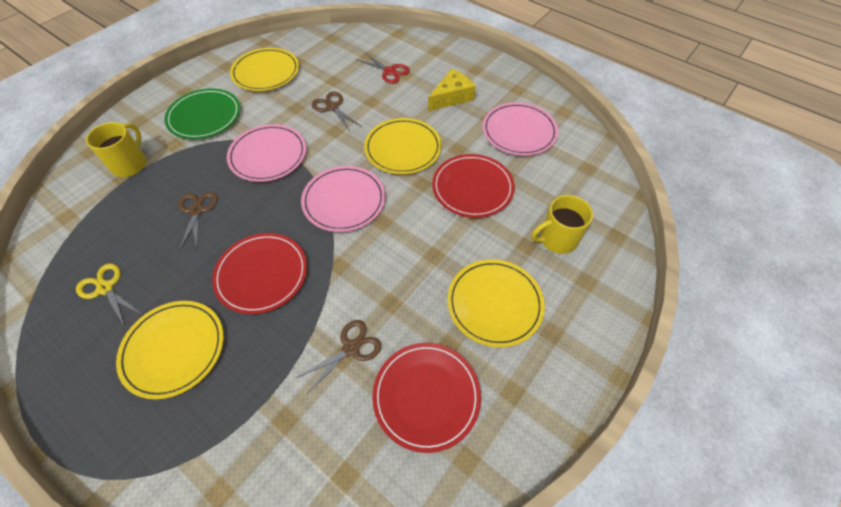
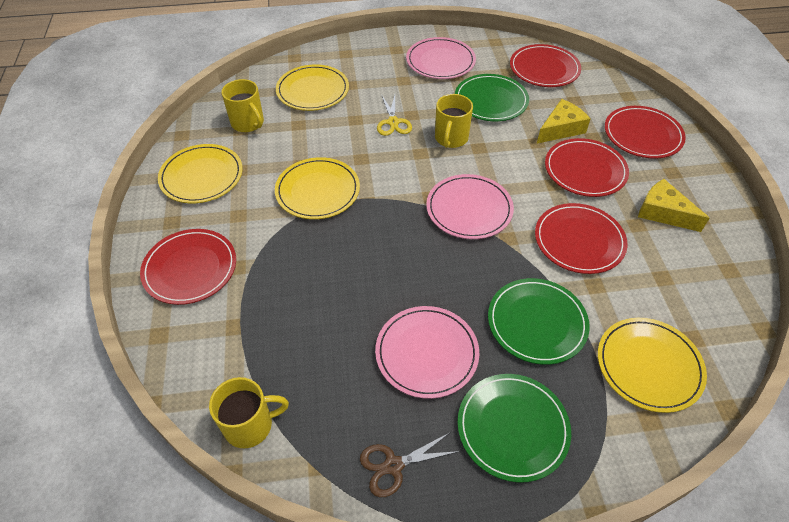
brown scissors: 3 -> 1
green plate: 1 -> 3
red plate: 3 -> 5
red scissors: 1 -> 0
yellow cheese: 1 -> 2
yellow mug: 2 -> 3

